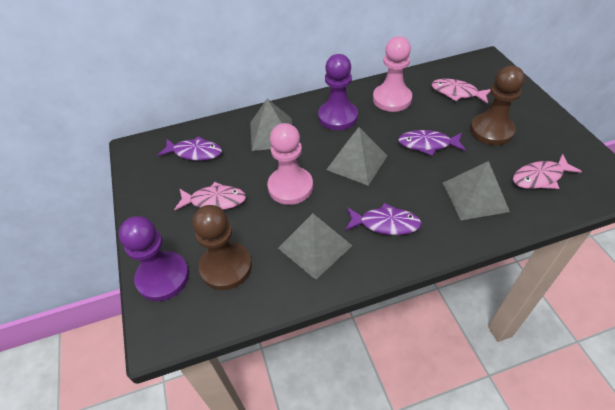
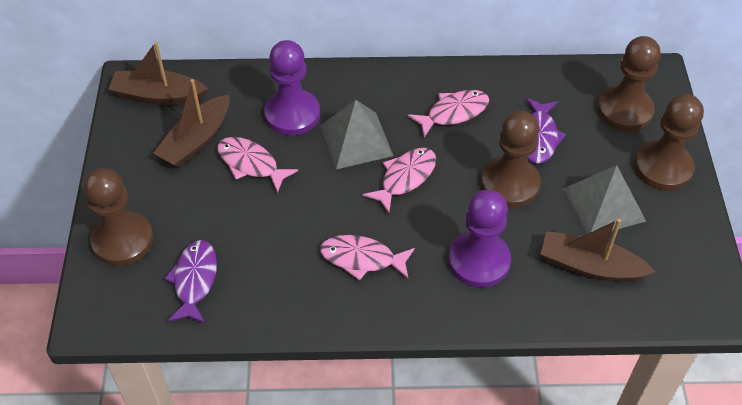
brown boat: 0 -> 3
brown pawn: 2 -> 4
grey pyramid: 4 -> 2
pink fish: 3 -> 4
pink pawn: 2 -> 0
purple fish: 3 -> 2

